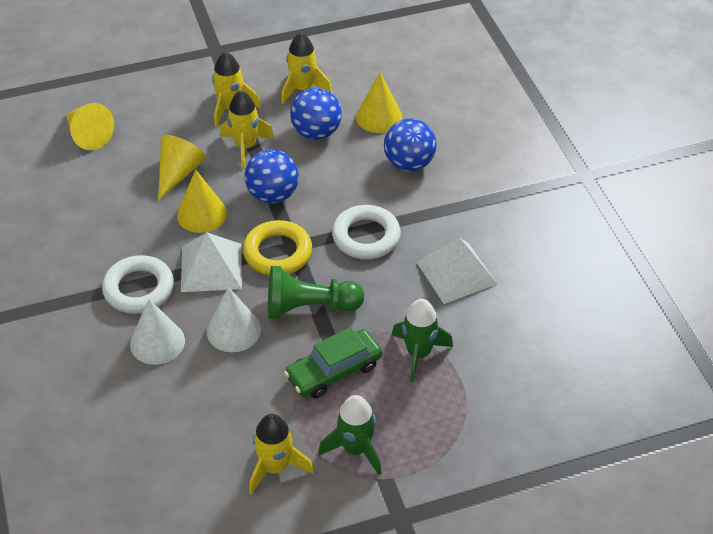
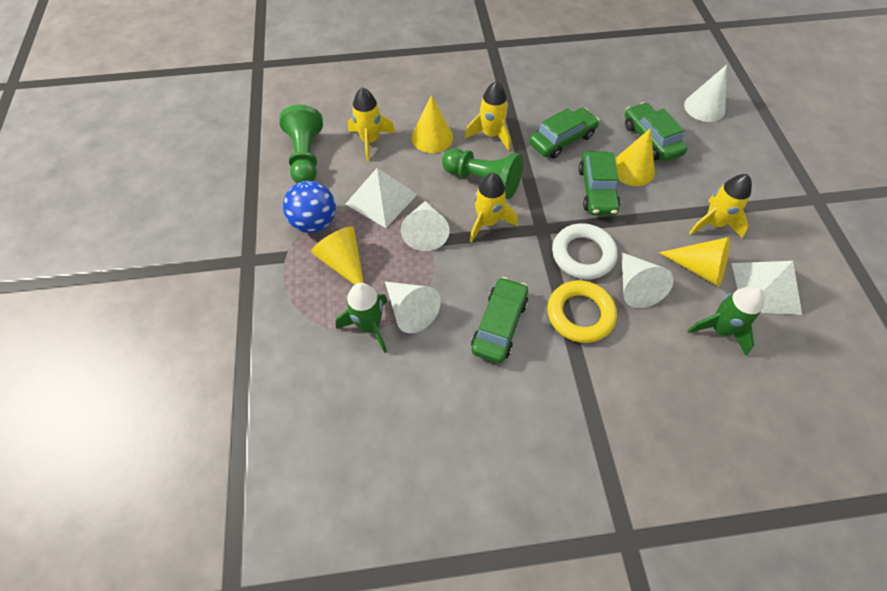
blue ball: 3 -> 1
green car: 1 -> 4
green pawn: 1 -> 2
white cone: 2 -> 4
white ring: 2 -> 1

